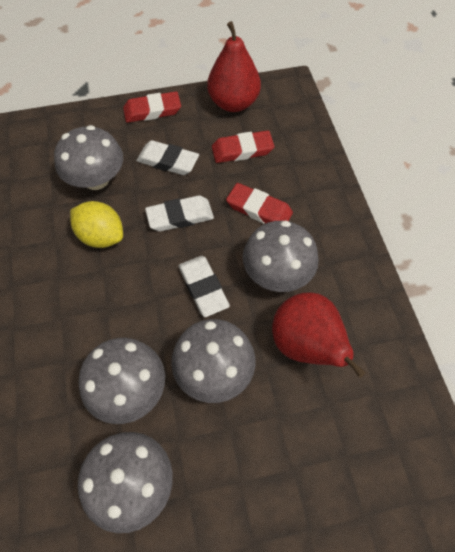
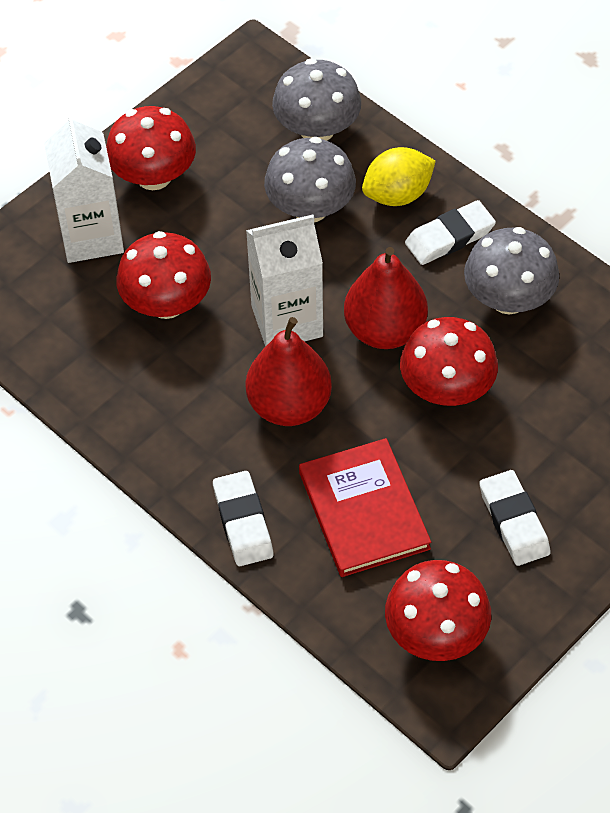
grey mushroom: 5 -> 3
red book: 0 -> 1
red eraser: 3 -> 0
red mushroom: 0 -> 4
white carton: 0 -> 2

